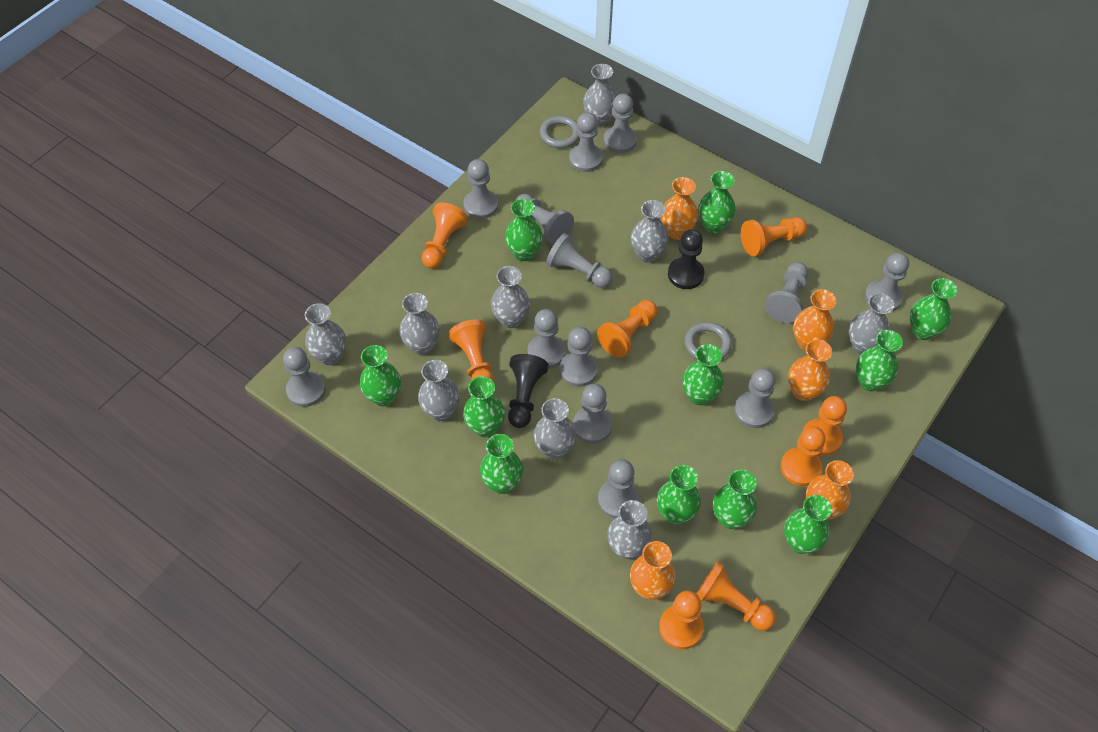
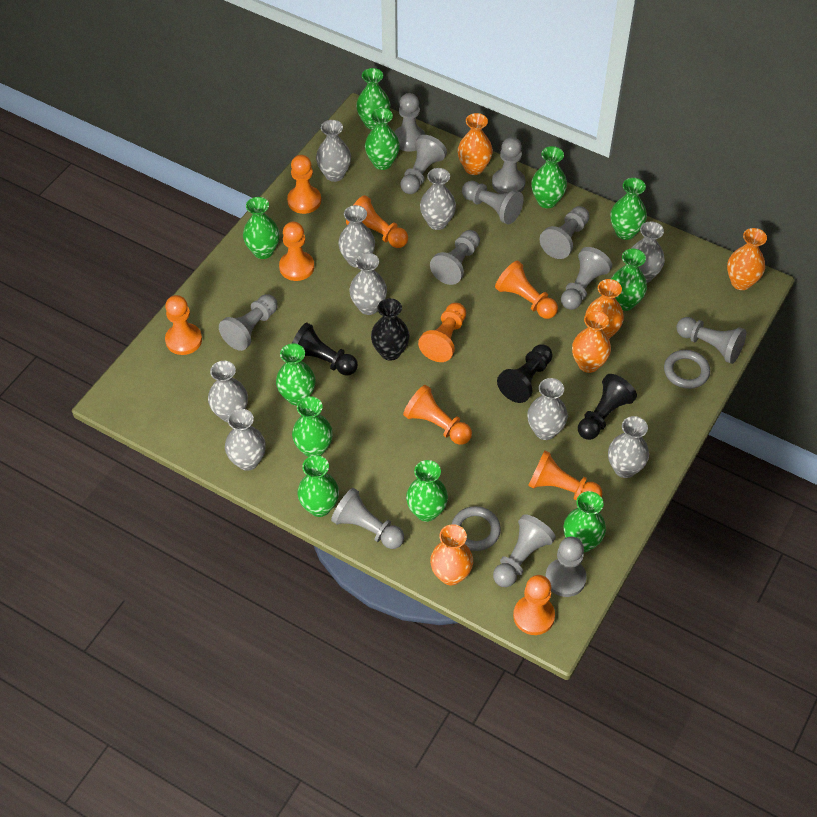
black pawn: 2 -> 3
black vase: 0 -> 1
grey pawn: 13 -> 12
orange pawn: 8 -> 9

